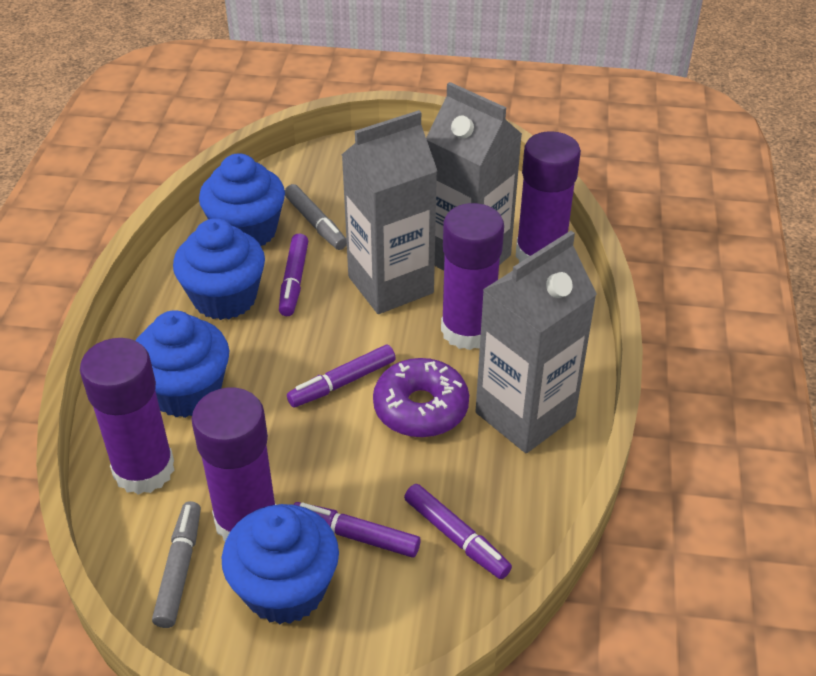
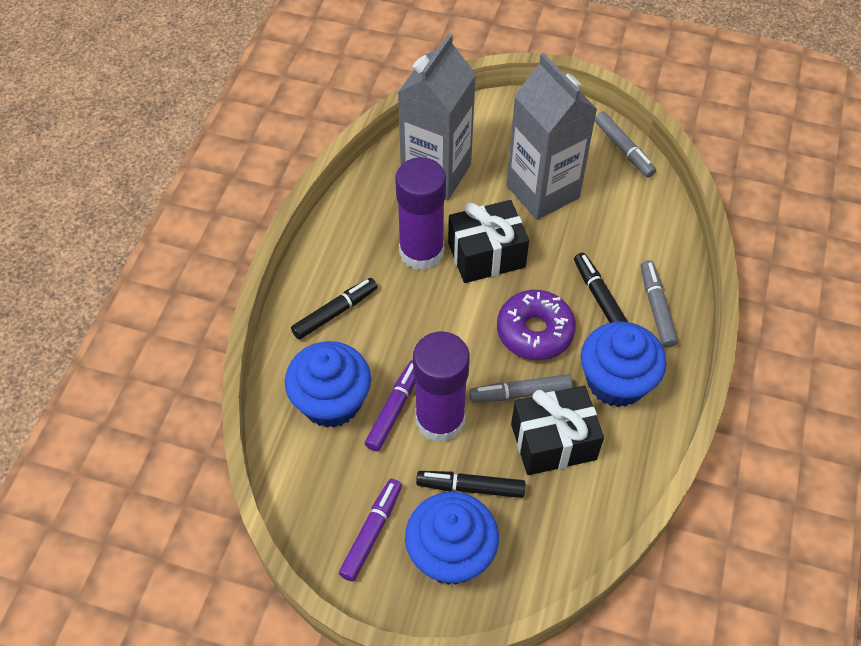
black gift: 0 -> 2
black marker: 0 -> 3
blue cupcake: 4 -> 3
grey carton: 3 -> 2
grey marker: 2 -> 3
purple glue stick: 4 -> 2
purple marker: 4 -> 2

